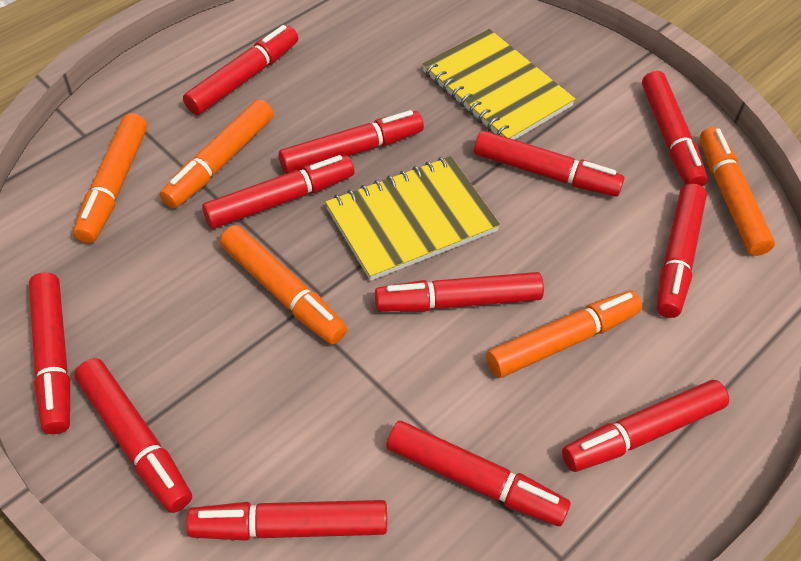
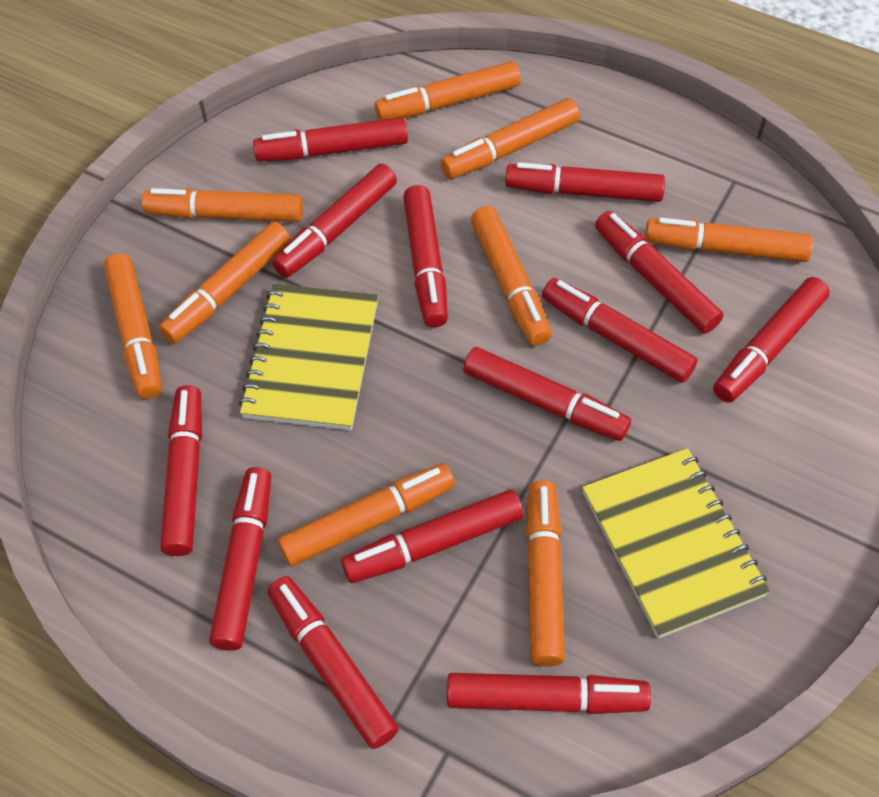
orange marker: 5 -> 9
red marker: 12 -> 13

